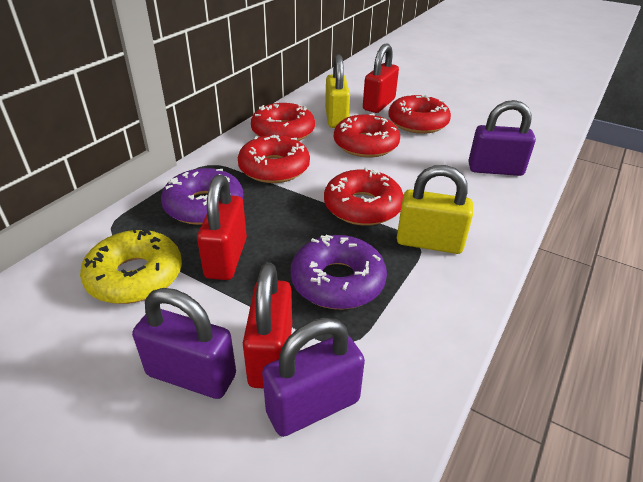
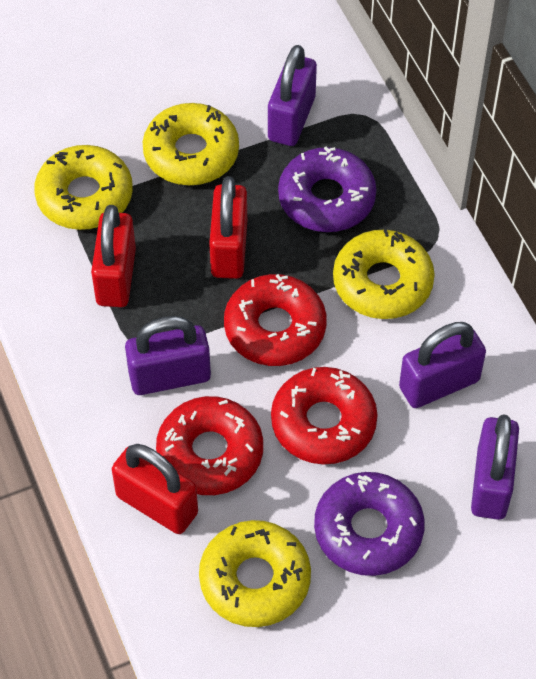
purple padlock: 3 -> 4
red donut: 5 -> 3
yellow donut: 1 -> 4
yellow padlock: 2 -> 0

